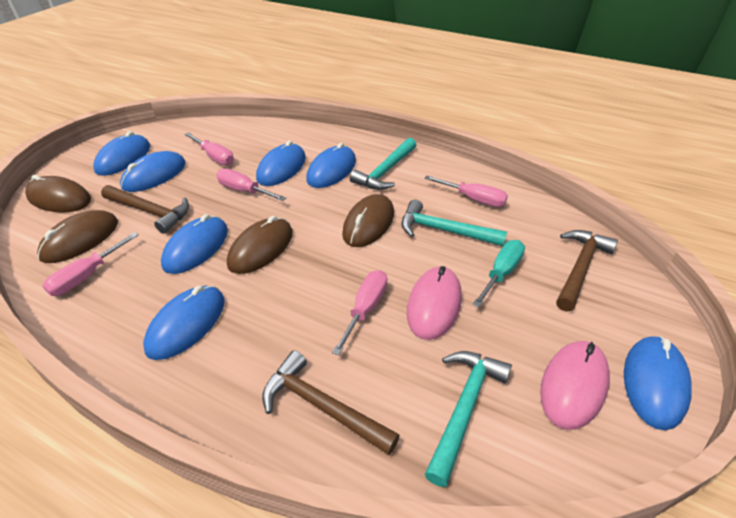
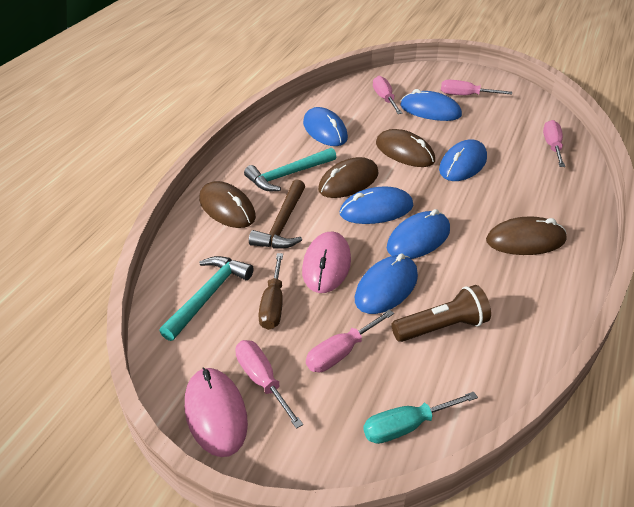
blue mouse: 7 -> 6
brown flashlight: 0 -> 1
brown hammer: 3 -> 1
brown screwdriver: 0 -> 1
turquoise hammer: 3 -> 2

